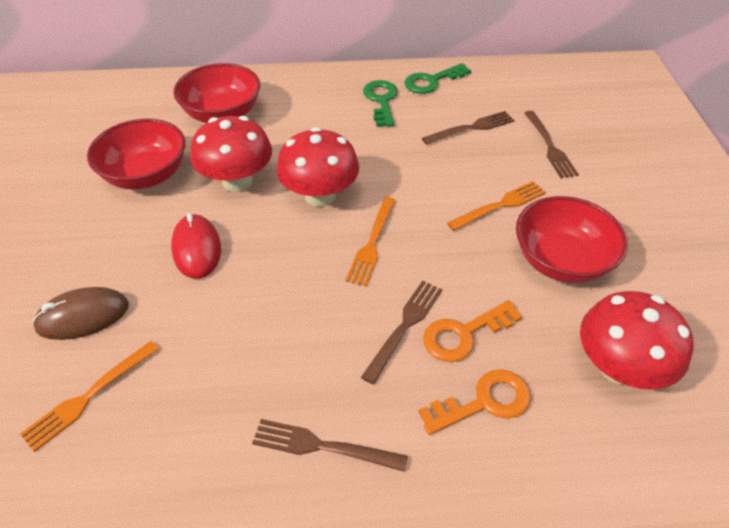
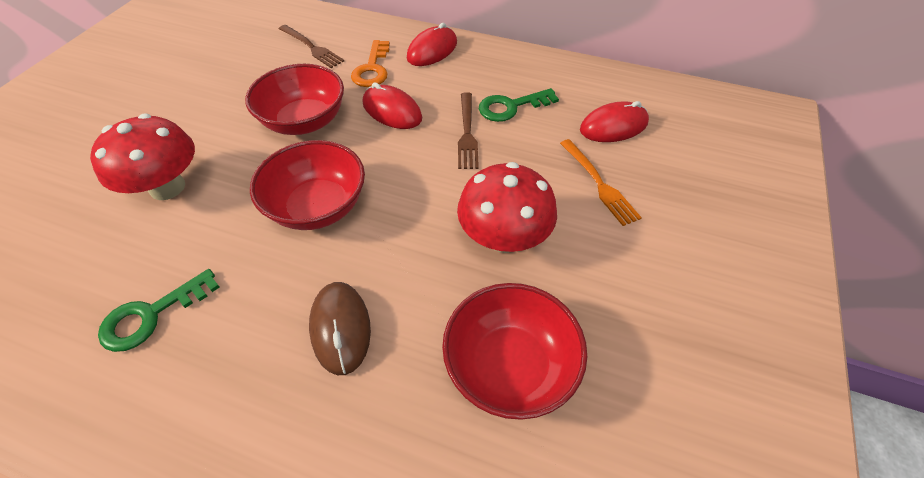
brown fork: 4 -> 2
orange fork: 3 -> 1
orange key: 2 -> 1
red mouse: 1 -> 3
red mushroom: 3 -> 2

